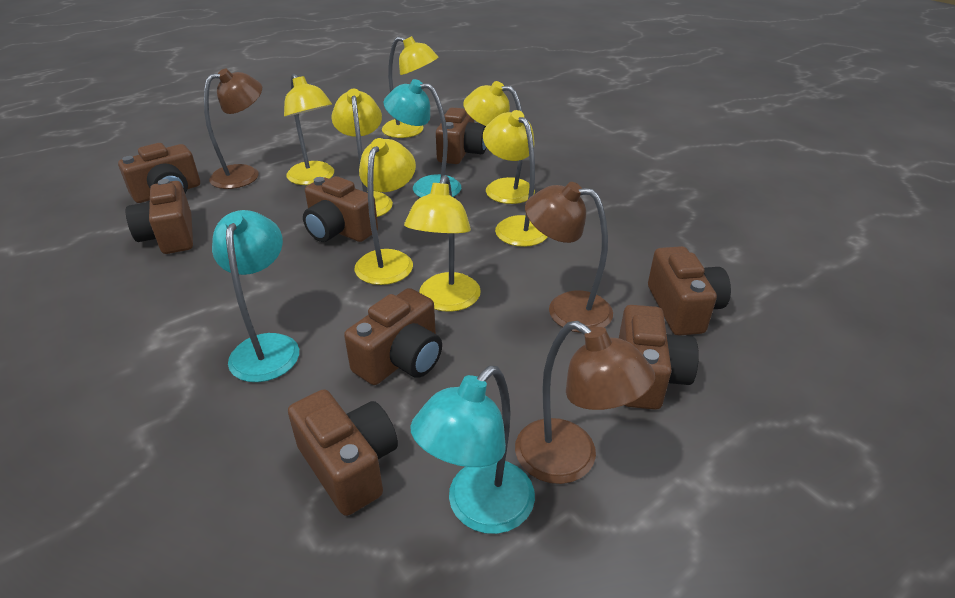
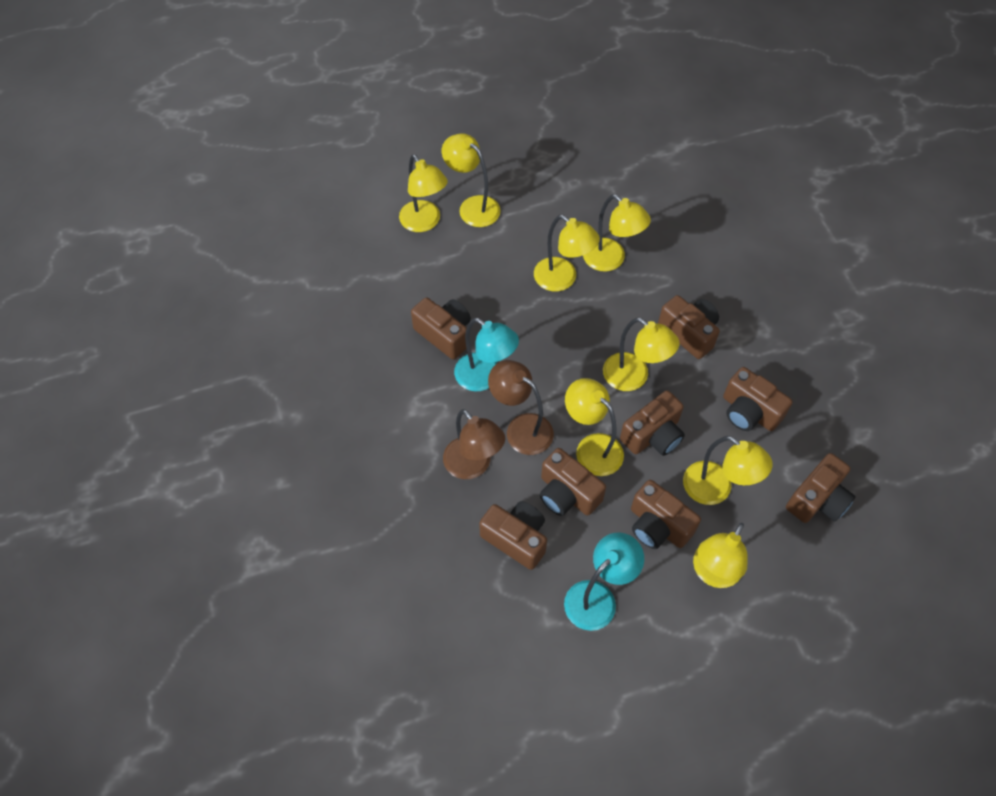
brown lamp: 3 -> 2
turquoise lamp: 3 -> 2
yellow lamp: 7 -> 8

